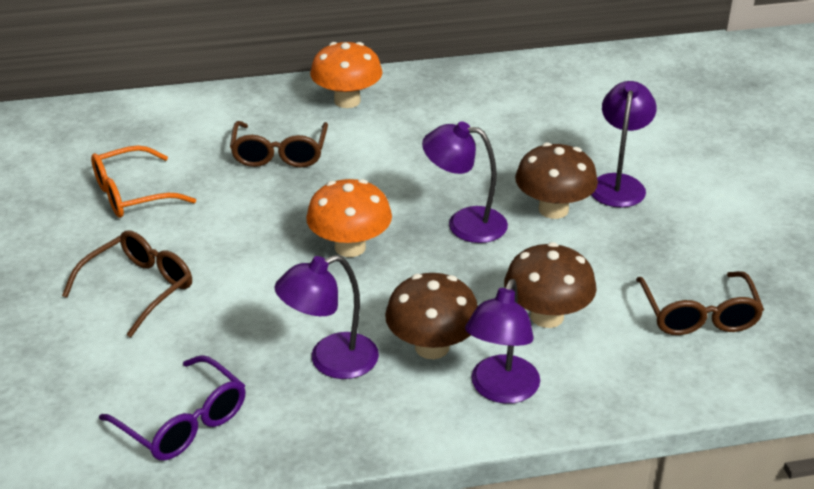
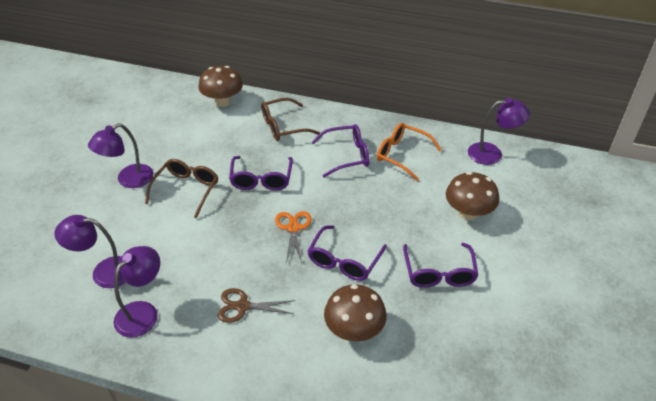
brown glasses: 3 -> 2
brown scissors: 0 -> 1
orange mushroom: 2 -> 0
orange scissors: 0 -> 1
purple glasses: 1 -> 4

